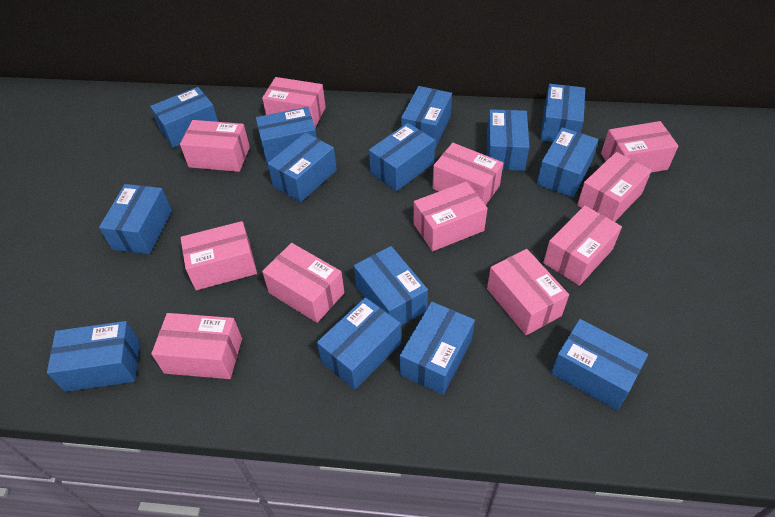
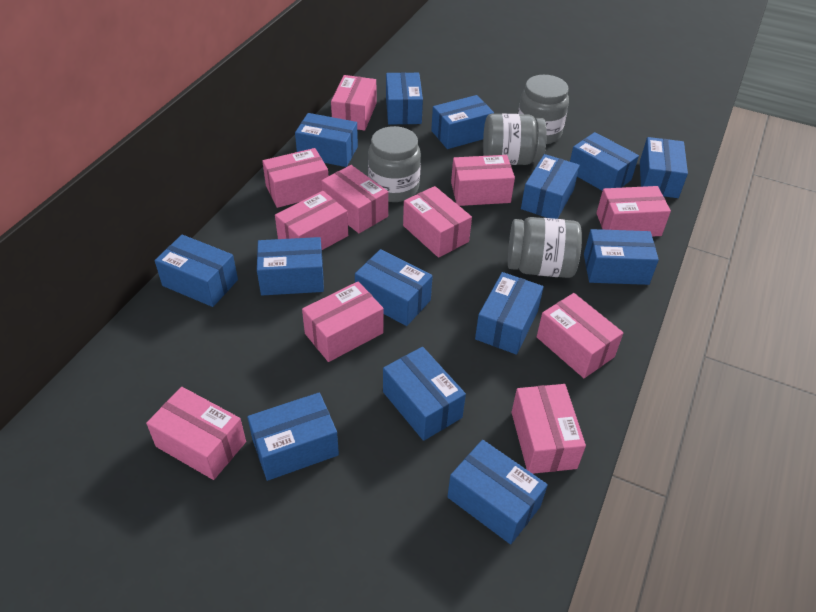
grey jar: 0 -> 4

